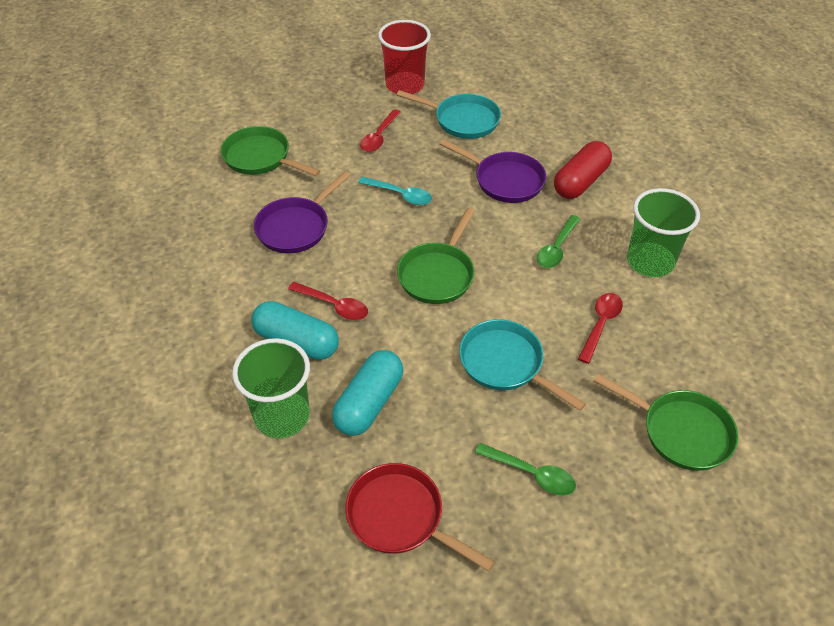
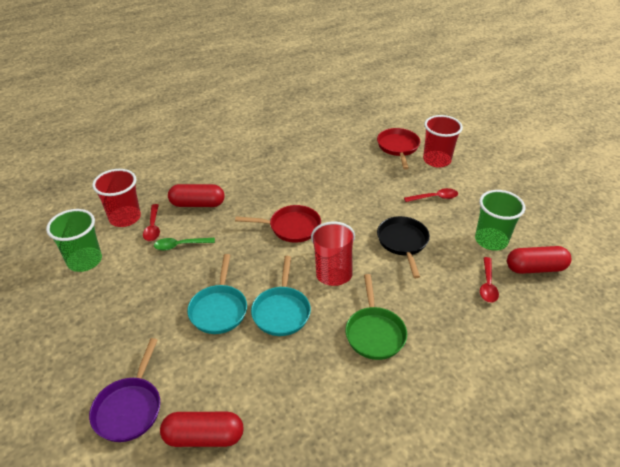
black pan: 0 -> 1
green pan: 3 -> 1
green spoon: 2 -> 1
purple pan: 2 -> 1
red capsule: 1 -> 3
red cup: 1 -> 3
red pan: 1 -> 2
turquoise capsule: 2 -> 0
turquoise spoon: 1 -> 0

